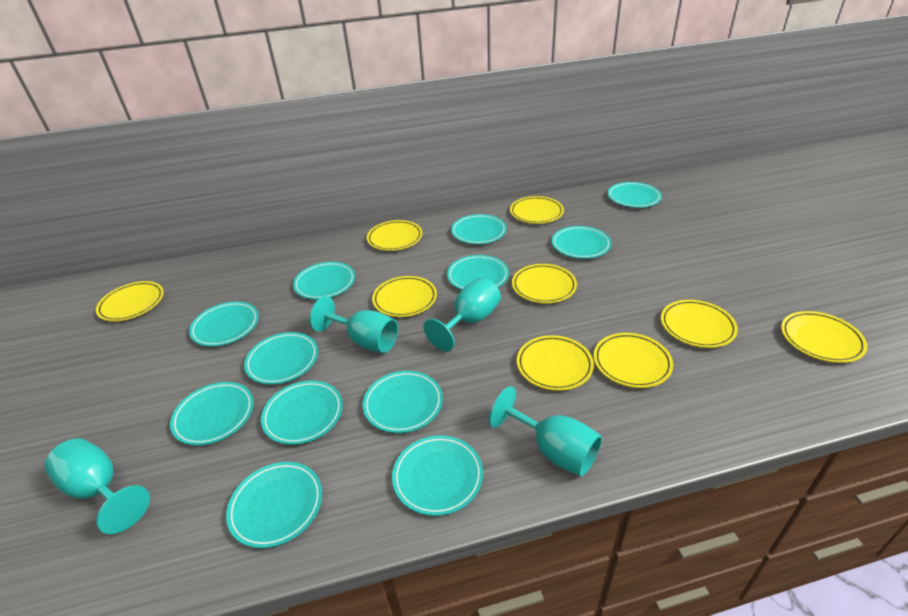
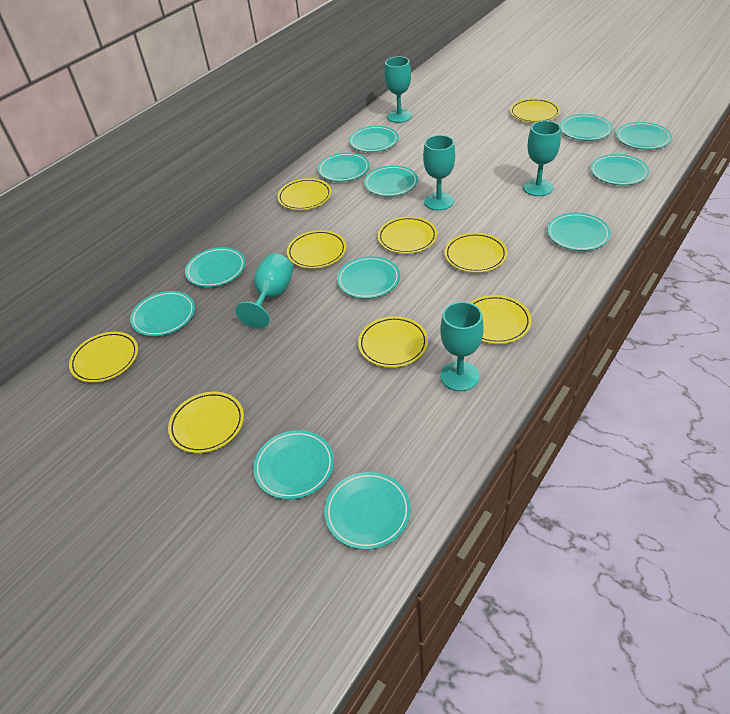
turquoise goblet: 4 -> 5

